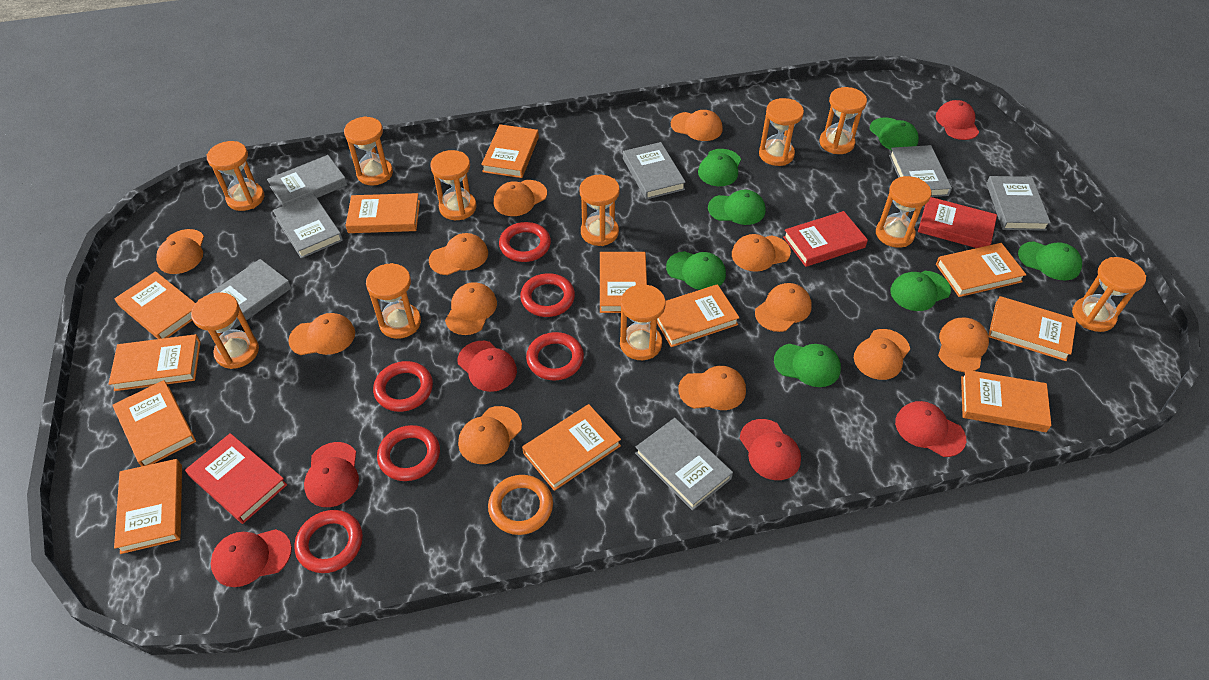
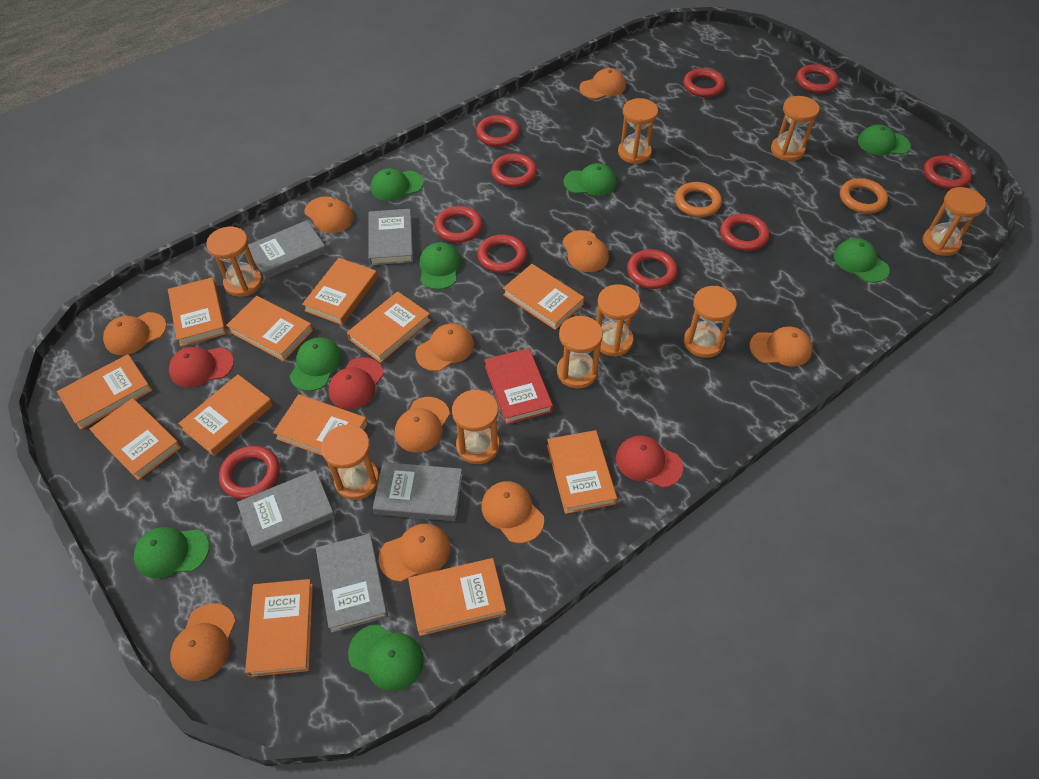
green cap: 7 -> 8
grey book: 7 -> 5
orange cap: 12 -> 10
orange hourglass: 11 -> 9
orange ring: 1 -> 2
red book: 3 -> 1
red cap: 6 -> 3
red ring: 6 -> 10

